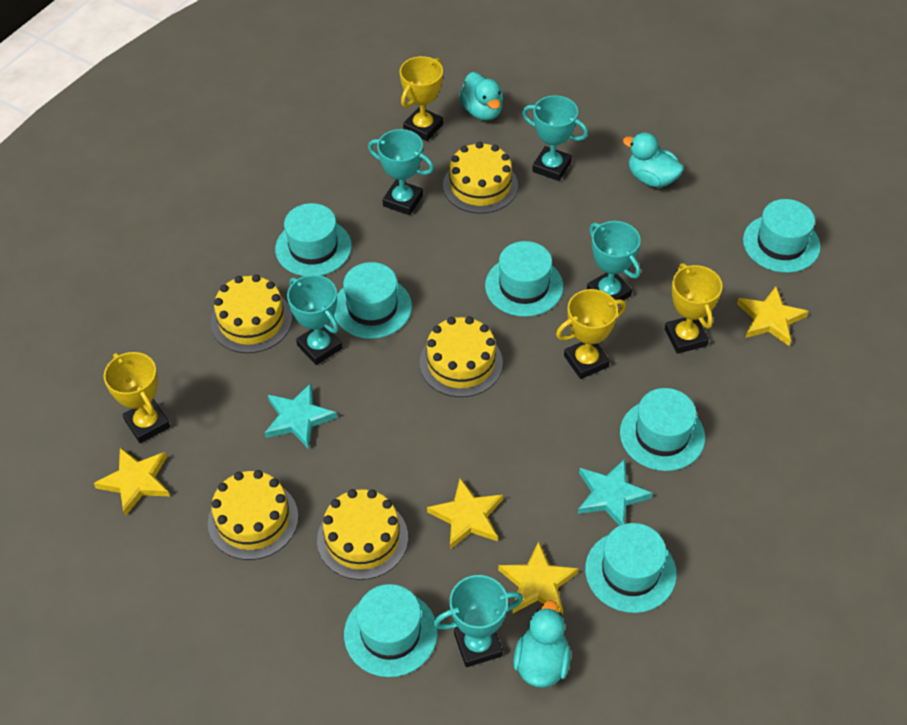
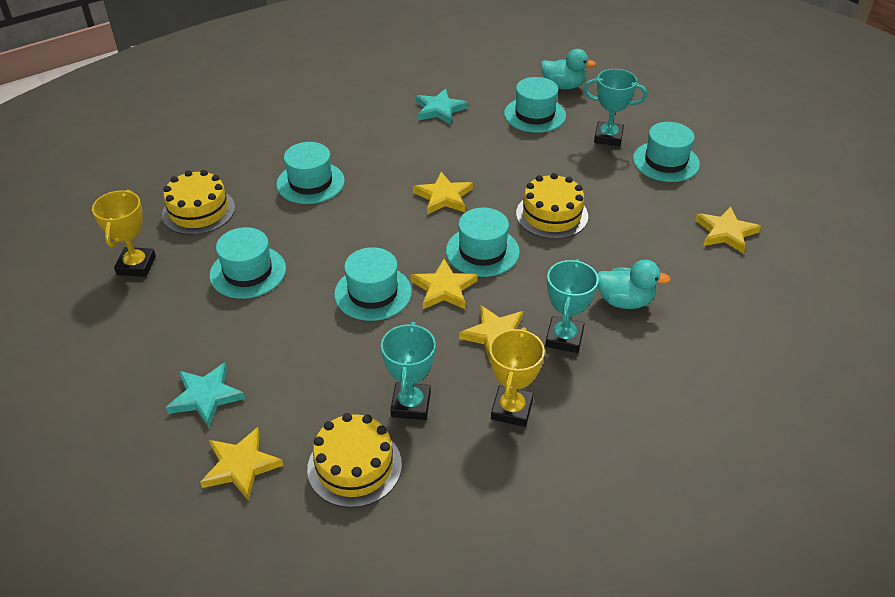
turquoise duck: 3 -> 2
turquoise hat: 7 -> 6
turquoise trophy: 5 -> 3
yellow cake: 5 -> 3
yellow star: 4 -> 5
yellow trophy: 4 -> 2

